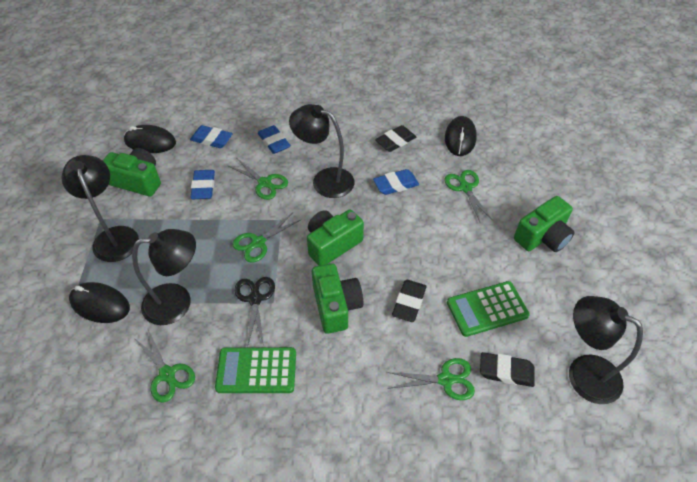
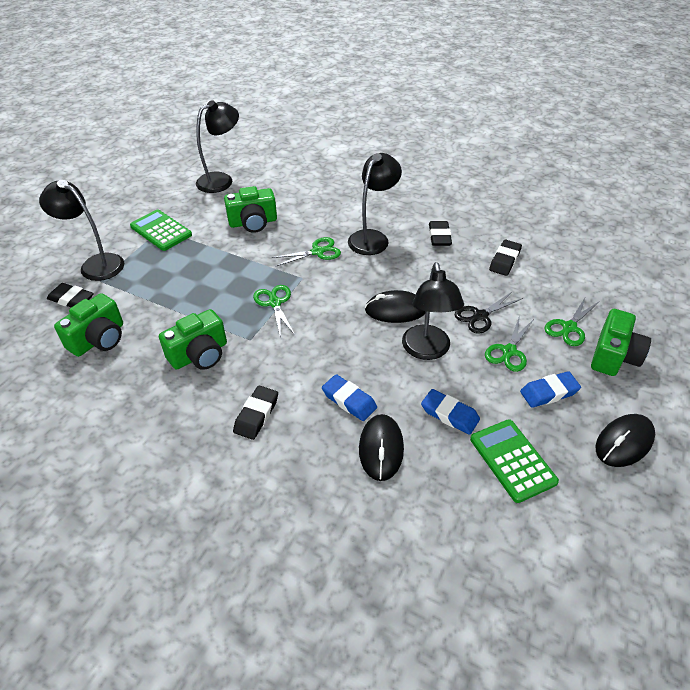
black eraser: 3 -> 4
blue eraser: 4 -> 3
green scissors: 5 -> 4

